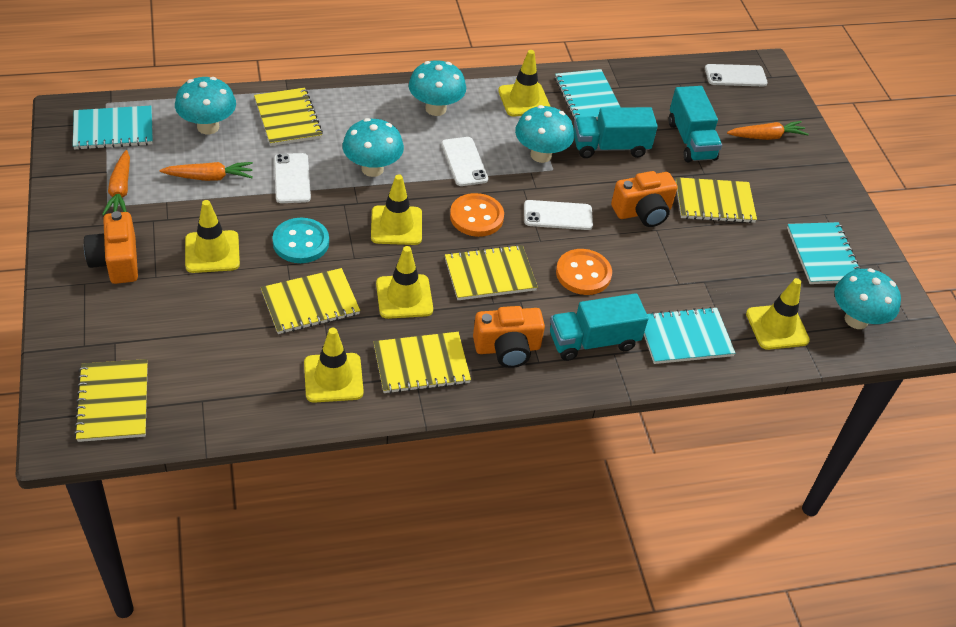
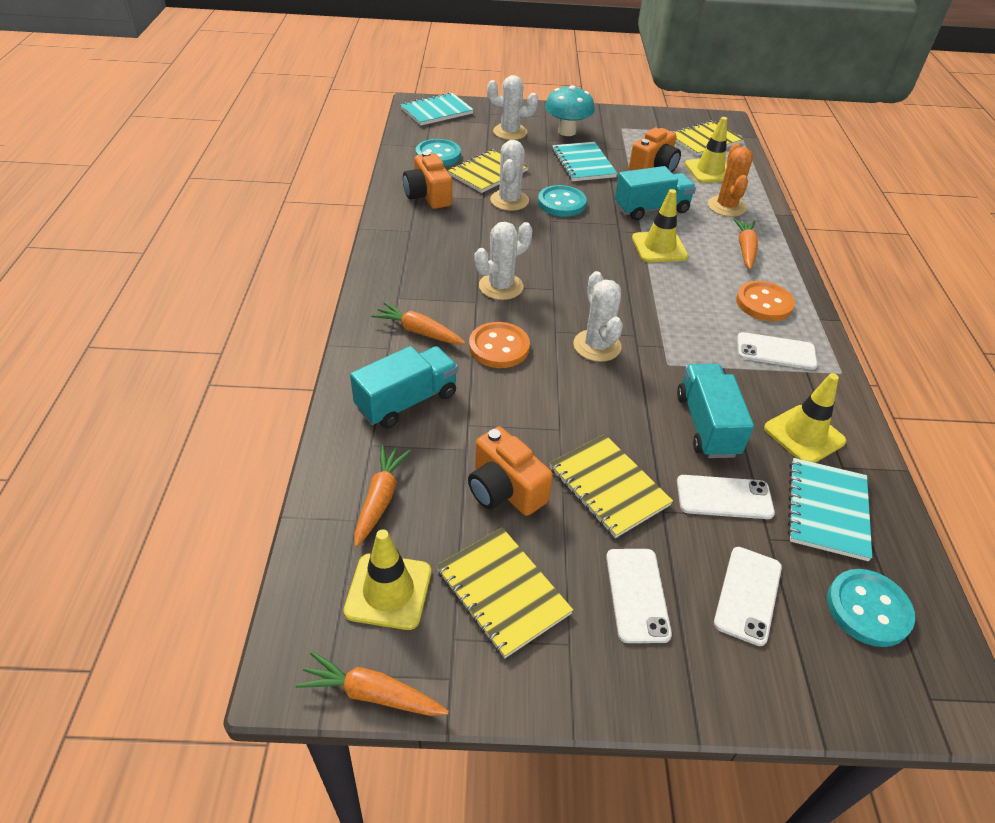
orange cactus: 0 -> 1
orange carrot: 3 -> 4
turquoise button: 1 -> 3
turquoise mushroom: 5 -> 1
turquoise notebook: 4 -> 3
white cactus: 0 -> 4
yellow notebook: 6 -> 4
yellow traffic cone: 6 -> 4

